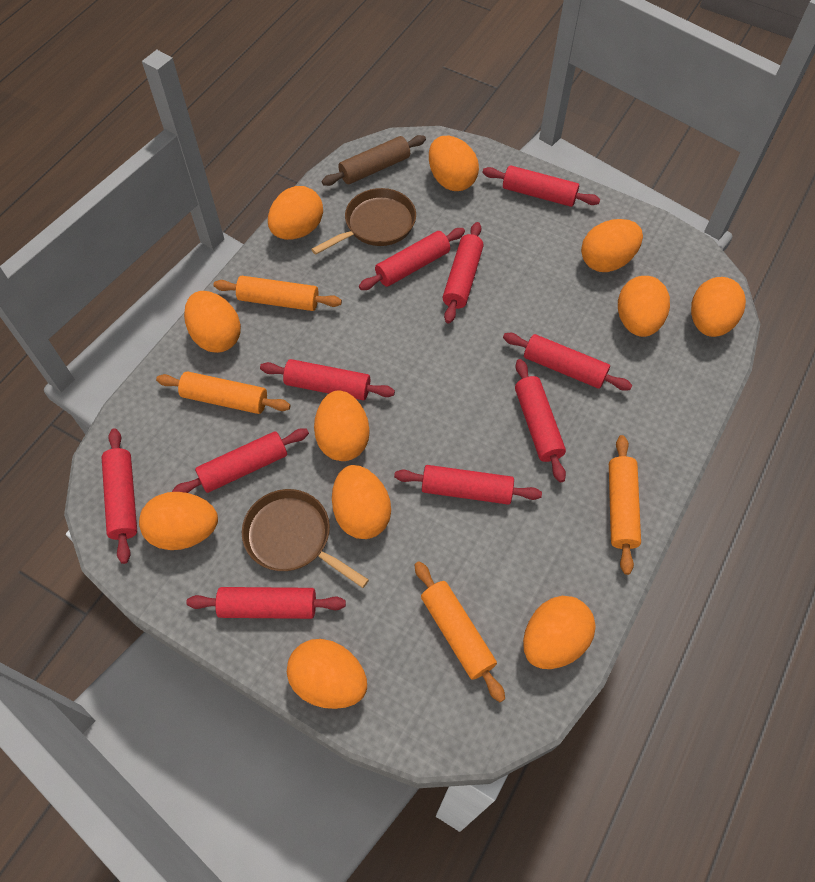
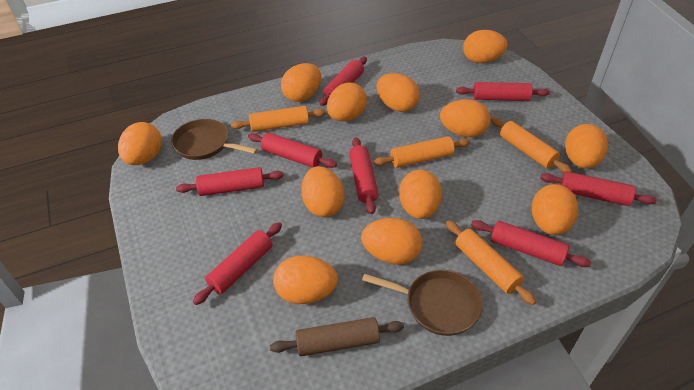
orange egg: 11 -> 12
red rolling pin: 10 -> 8

